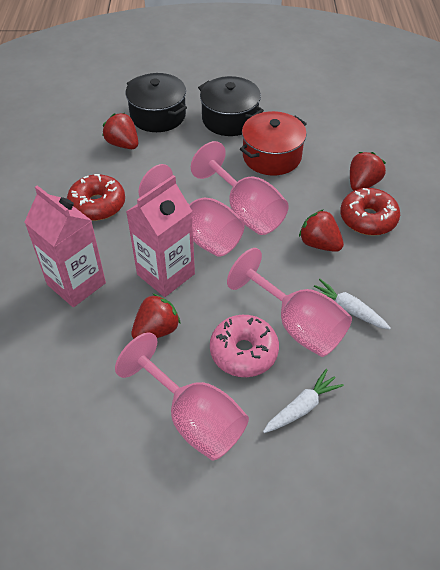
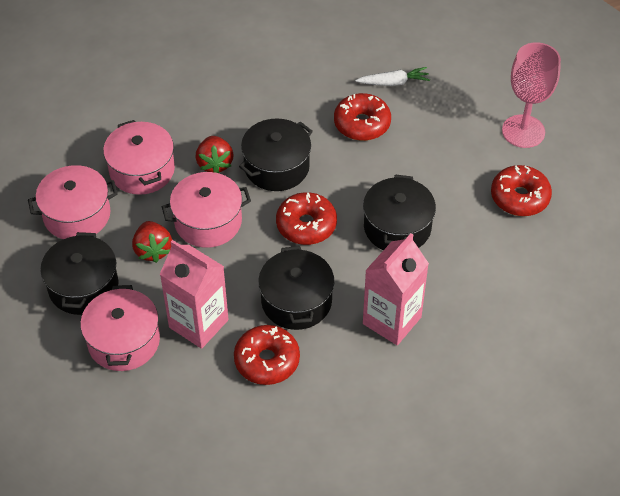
black pot: 2 -> 4
pink donut: 1 -> 0
pink goblet: 4 -> 1
pink pot: 0 -> 4
red donut: 2 -> 4
red pot: 1 -> 0
red strawberry: 4 -> 2
white carrot: 2 -> 1

